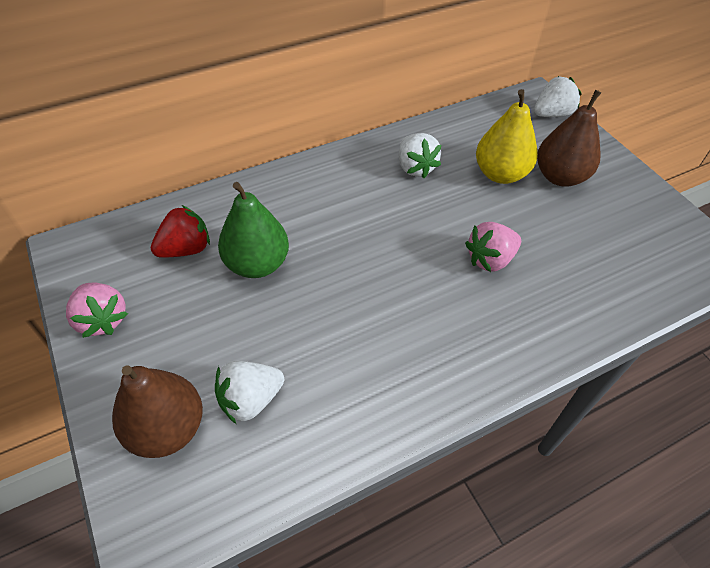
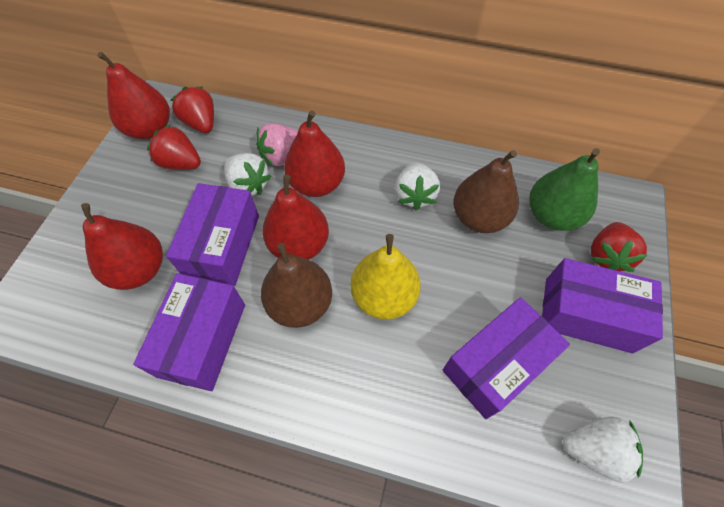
pink strawberry: 2 -> 1
purple box: 0 -> 4
red pear: 0 -> 4
red strawberry: 1 -> 3

